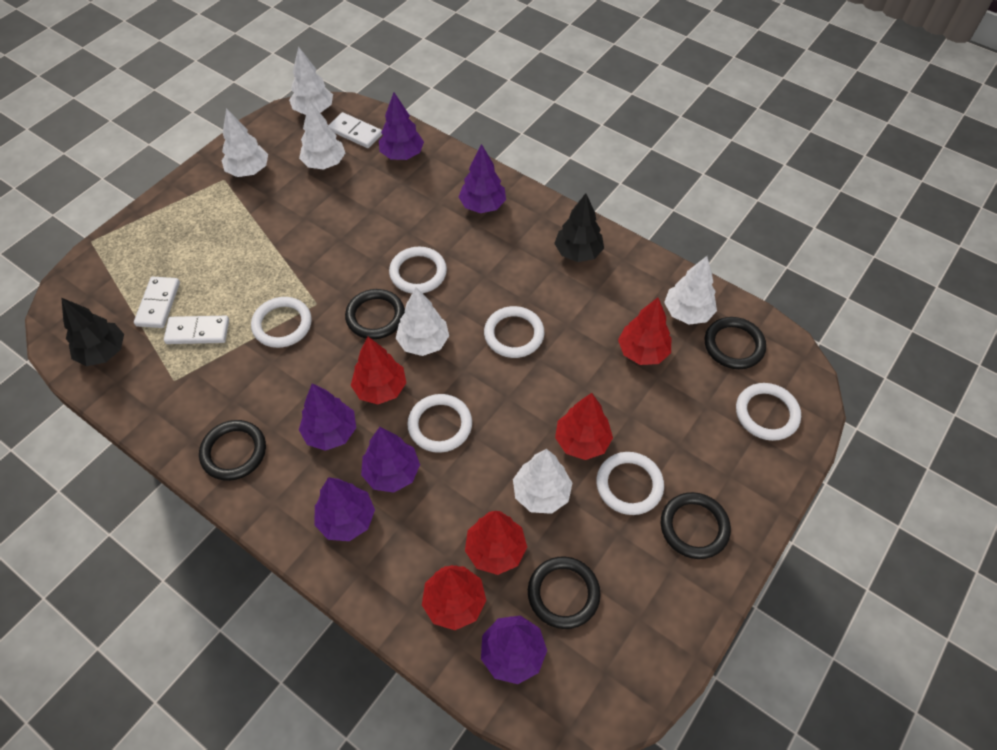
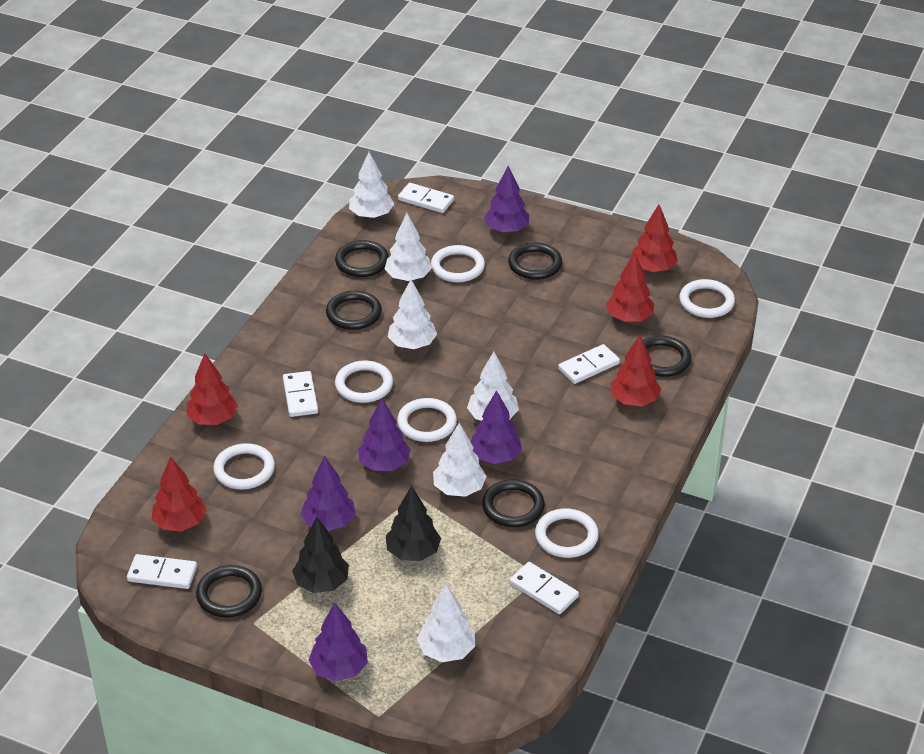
black ring: 5 -> 6
purple tree: 6 -> 5
white domino: 3 -> 5

